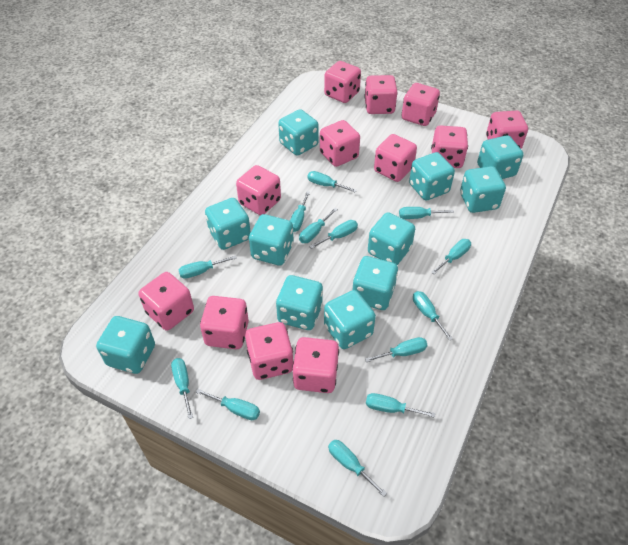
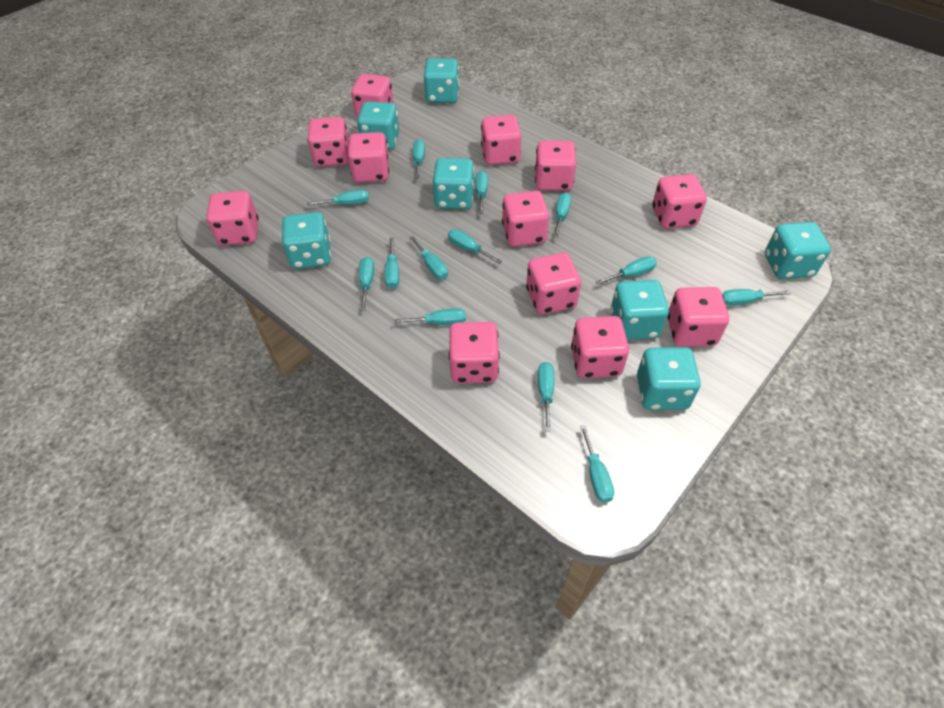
turquoise dice: 11 -> 7

